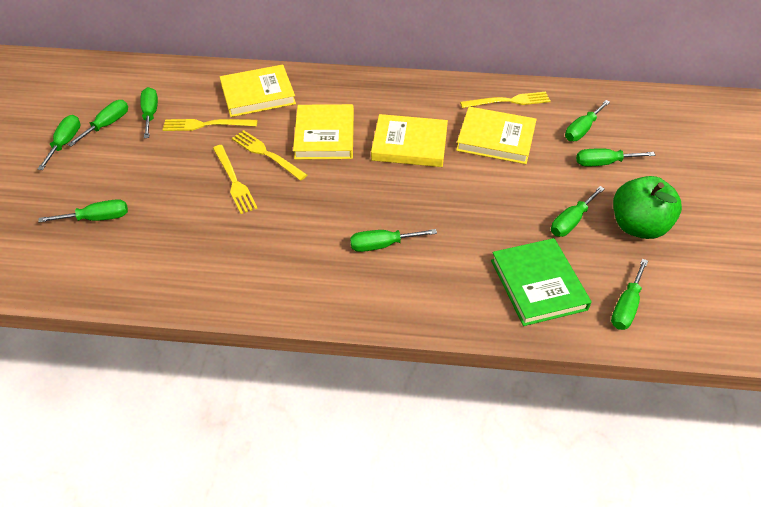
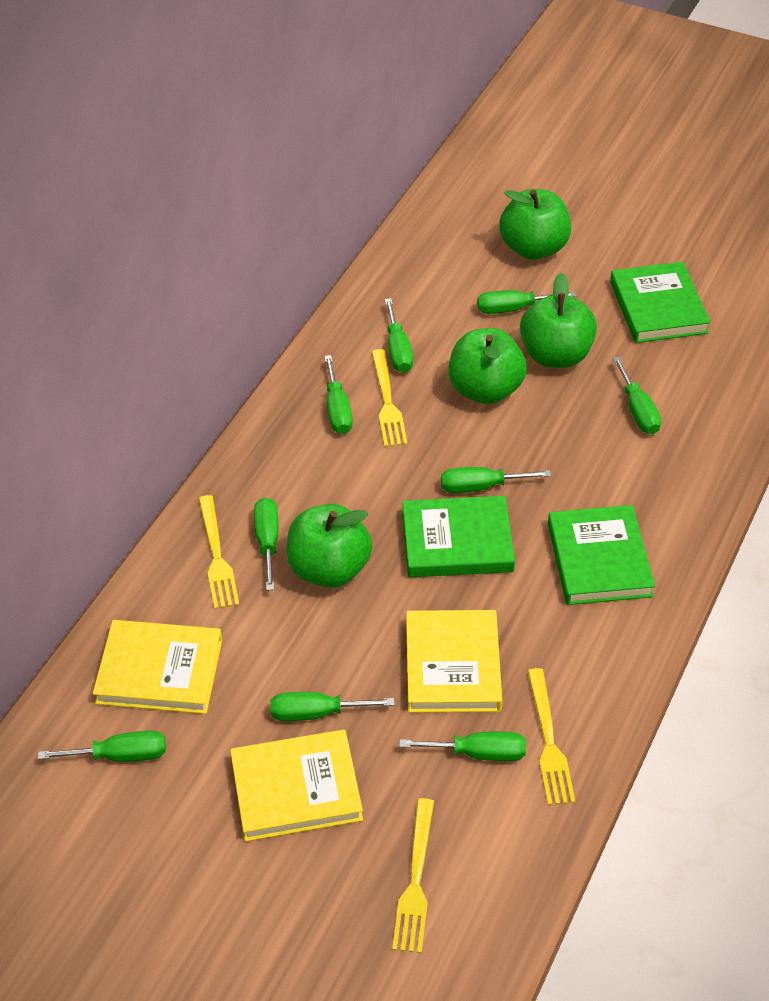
green apple: 1 -> 4
green book: 1 -> 3
yellow book: 4 -> 3

